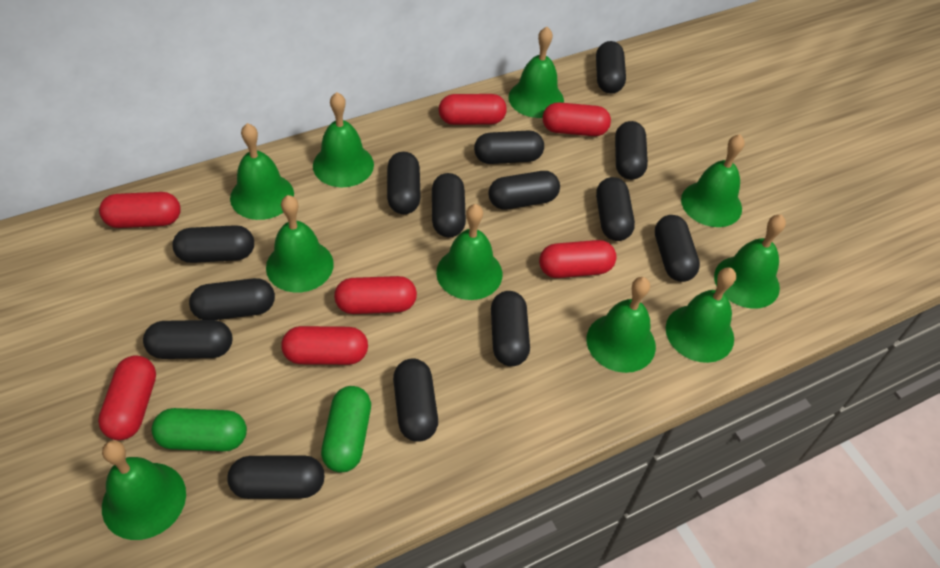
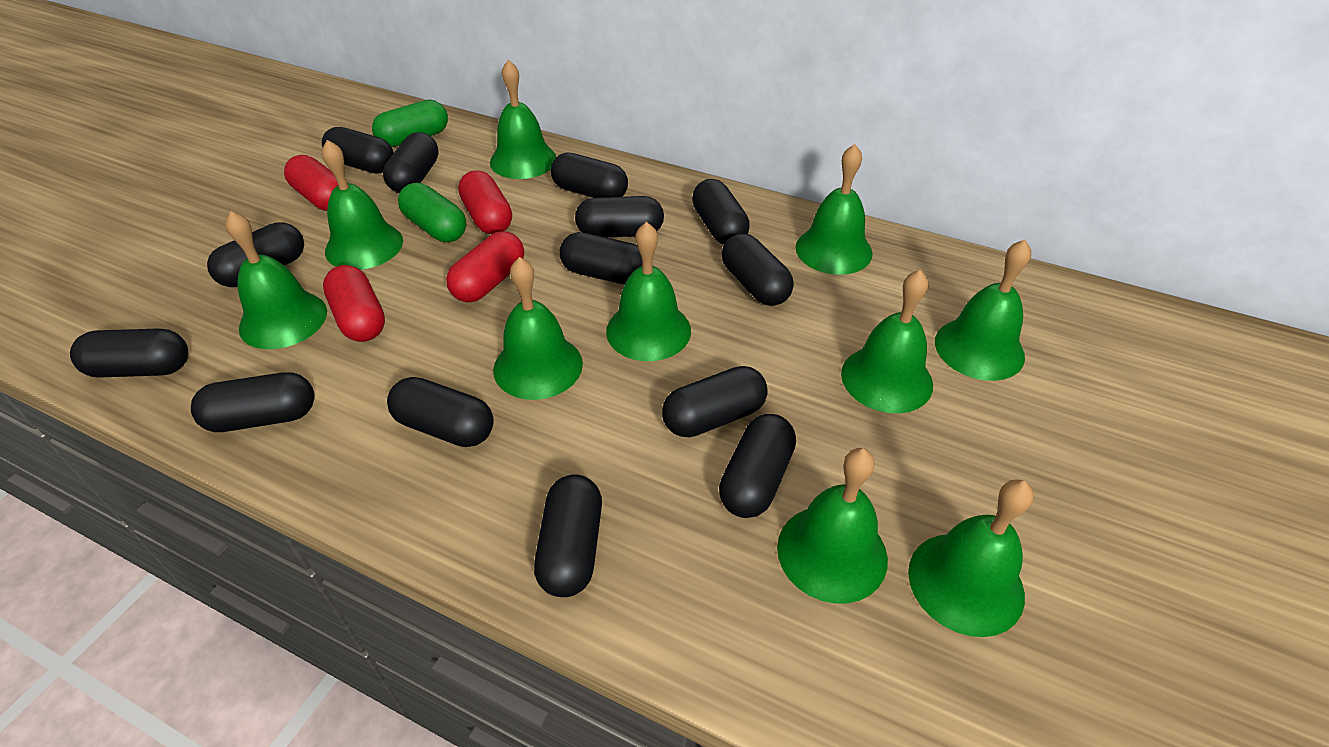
red capsule: 7 -> 4

